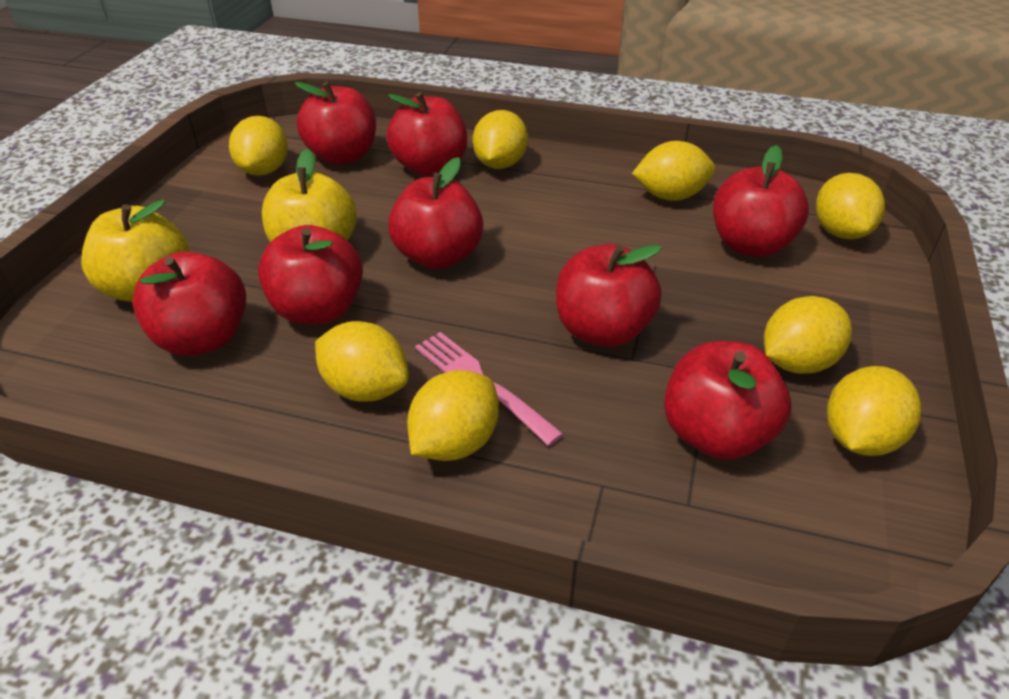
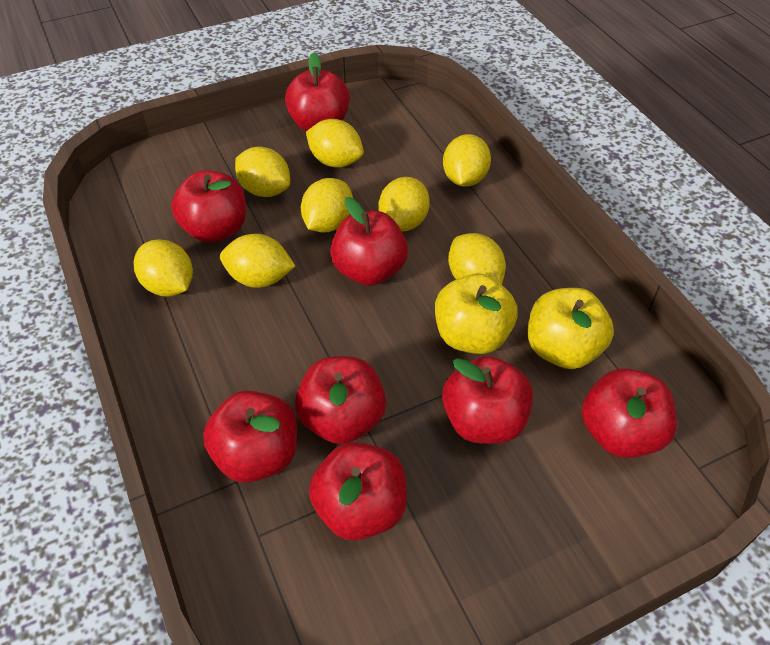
pink fork: 1 -> 0

